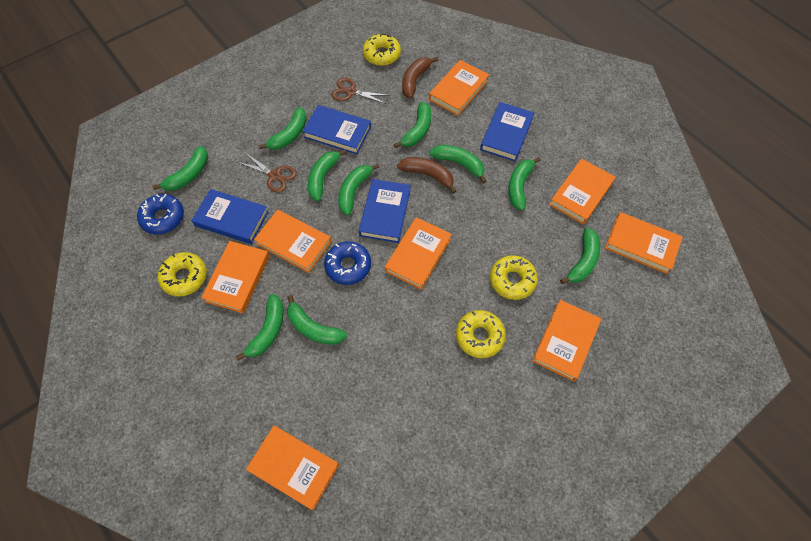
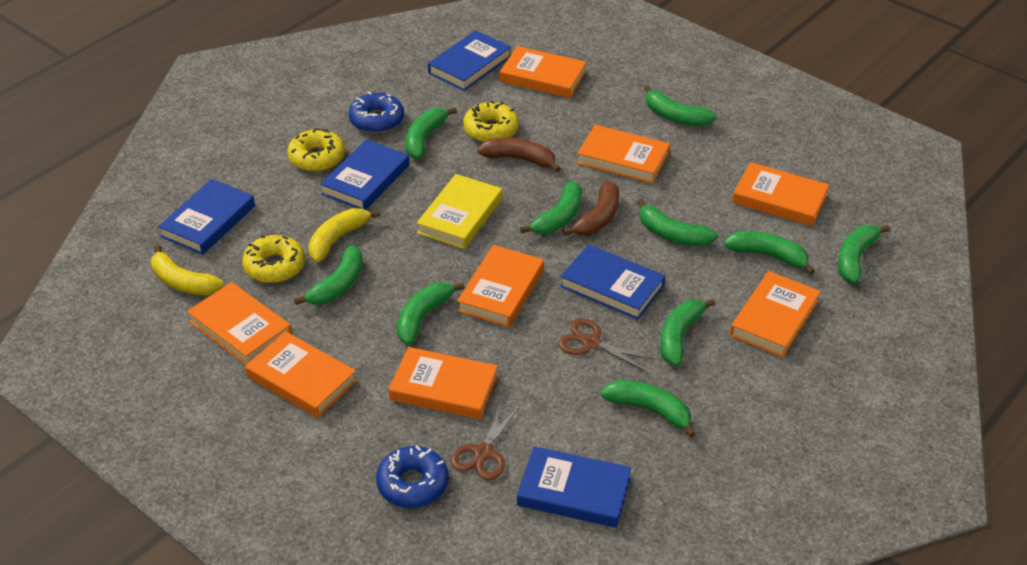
blue book: 4 -> 5
yellow banana: 0 -> 2
yellow book: 0 -> 1
yellow donut: 4 -> 3

